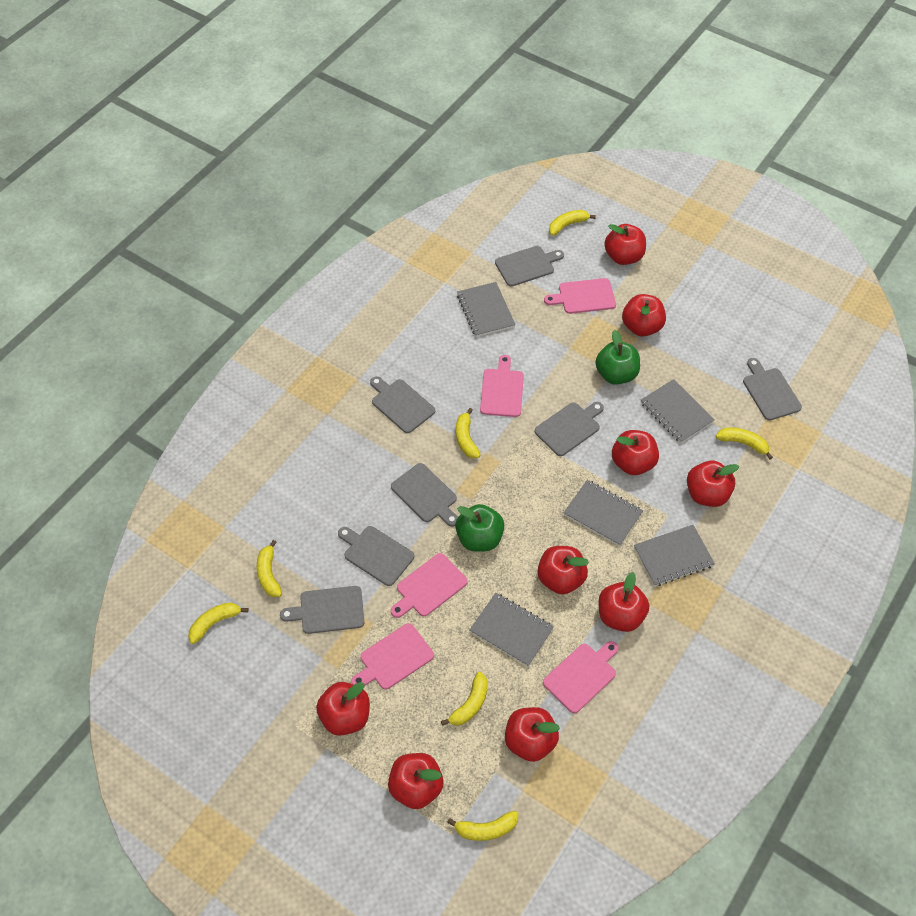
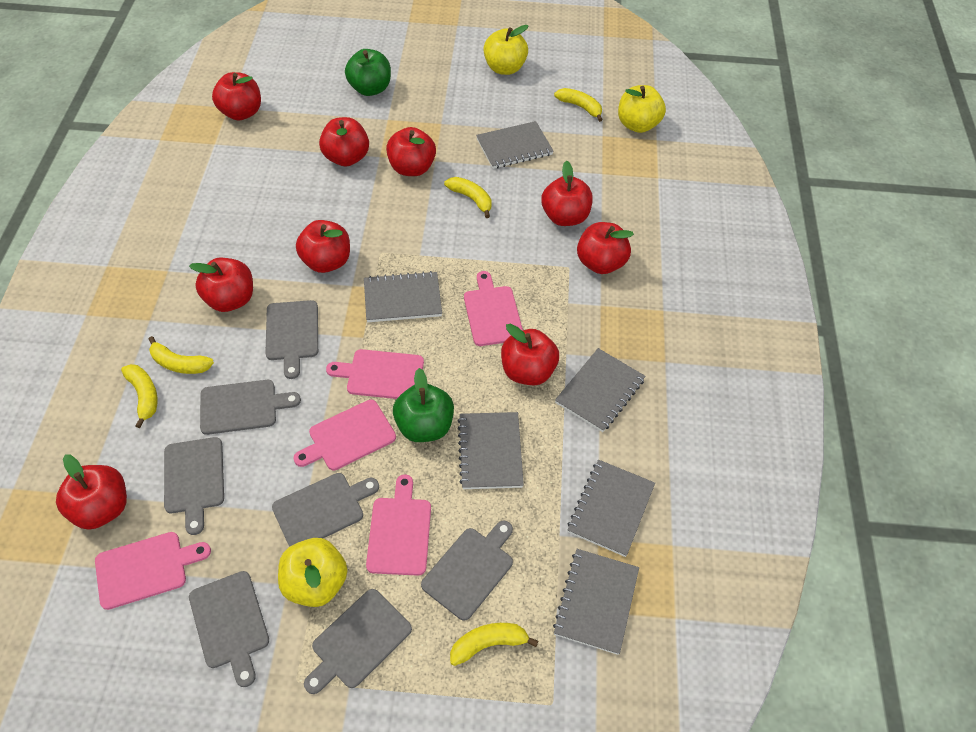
grey notebook: 5 -> 6
yellow apple: 0 -> 3
yellow banana: 7 -> 5

